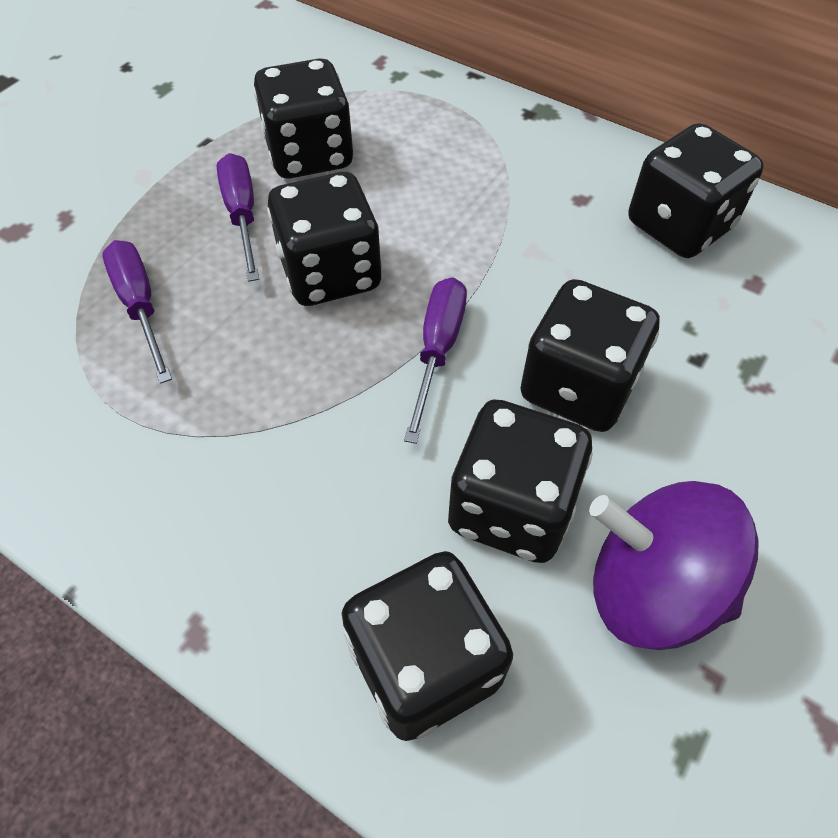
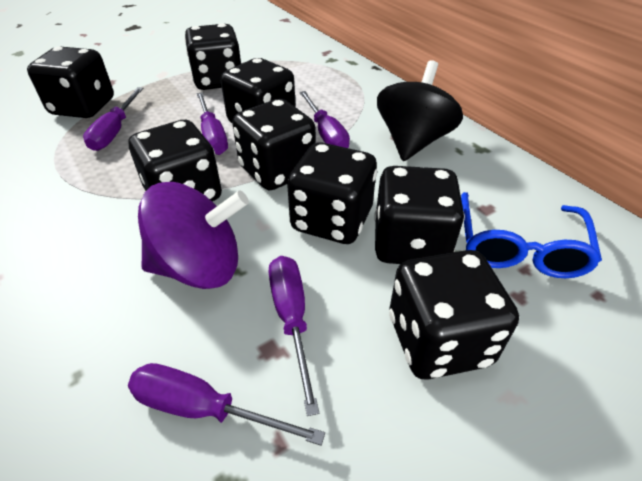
black dice: 6 -> 8
black spinning top: 0 -> 1
blue glasses: 0 -> 1
purple screwdriver: 3 -> 5

